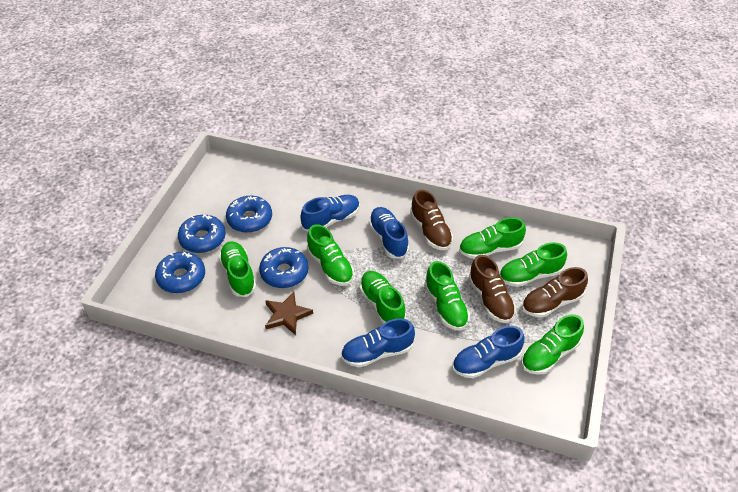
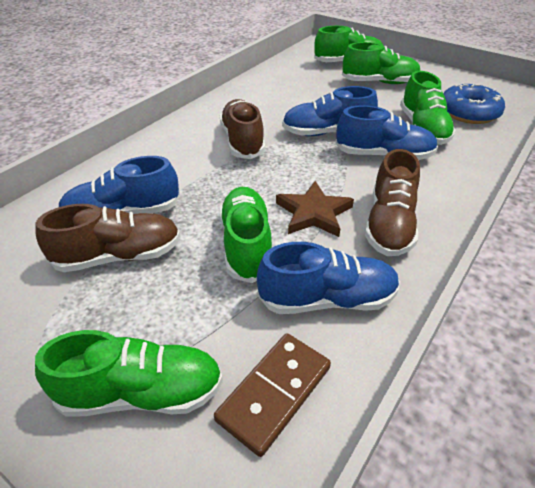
blue donut: 4 -> 1
brown domino: 0 -> 1
green shoe: 7 -> 5

